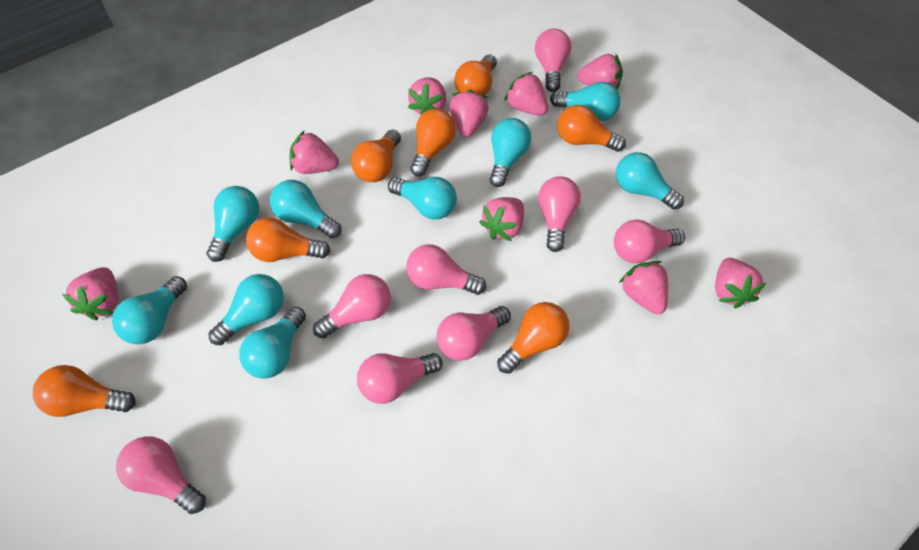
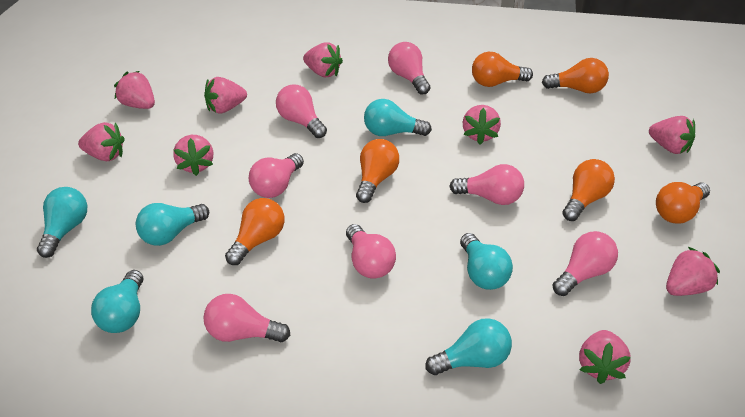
orange light bulb: 7 -> 6
pink light bulb: 8 -> 7
turquoise light bulb: 9 -> 6

